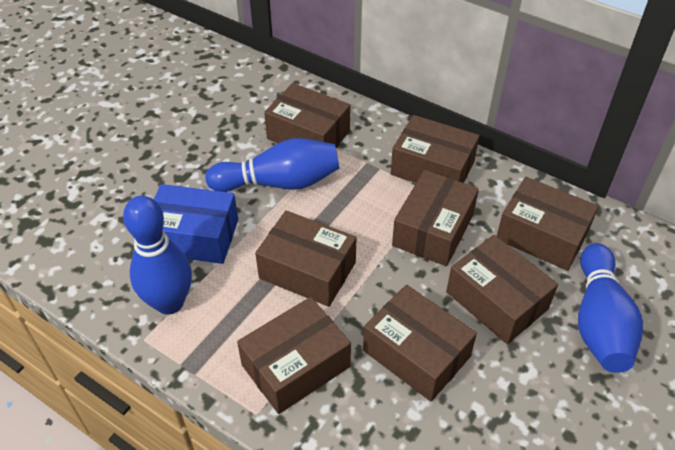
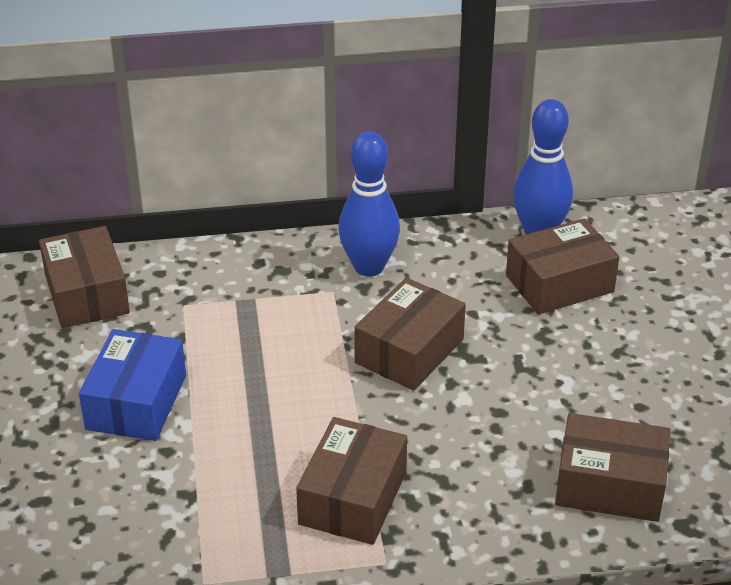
blue bowling pin: 3 -> 2
brown box: 8 -> 5

